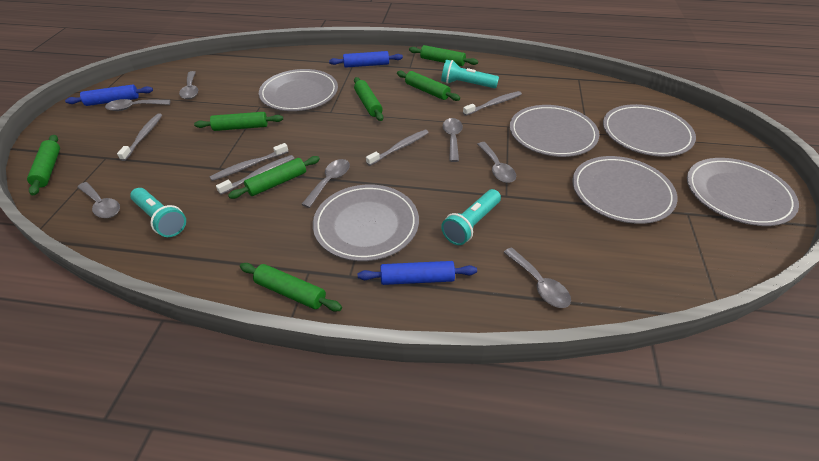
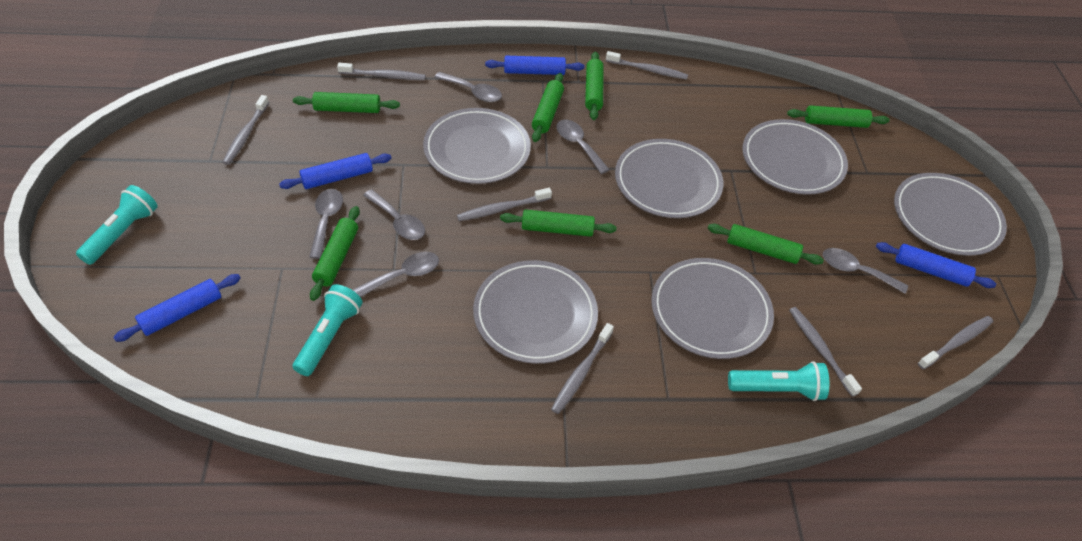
blue rolling pin: 3 -> 4
grey spoon: 7 -> 6
grey toothbrush: 5 -> 7

